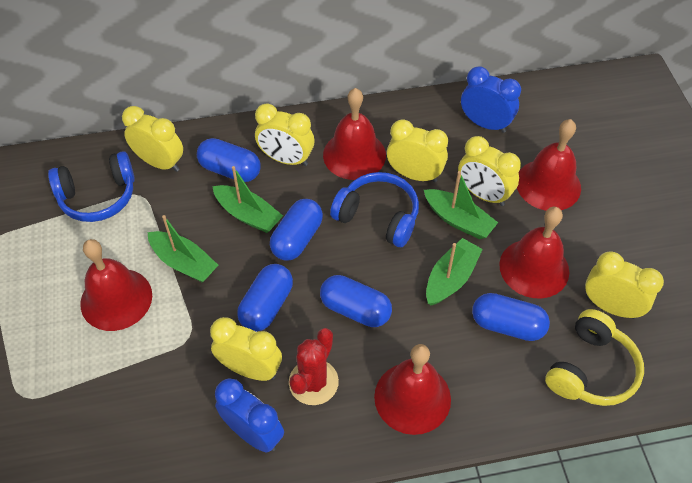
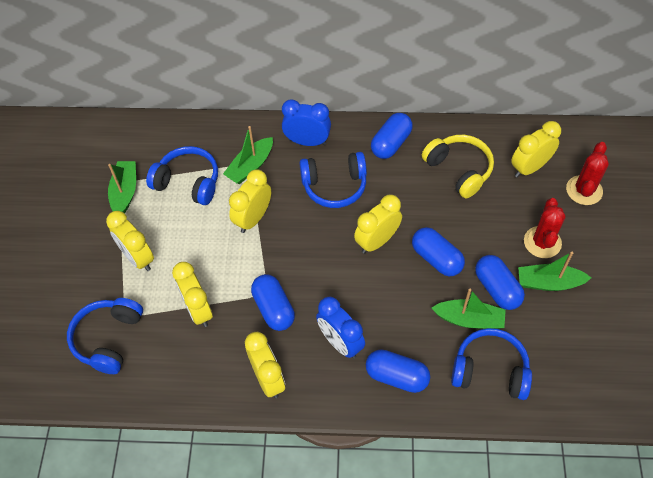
blue headphones: 2 -> 4
red bell: 5 -> 0
red cactus: 1 -> 2

